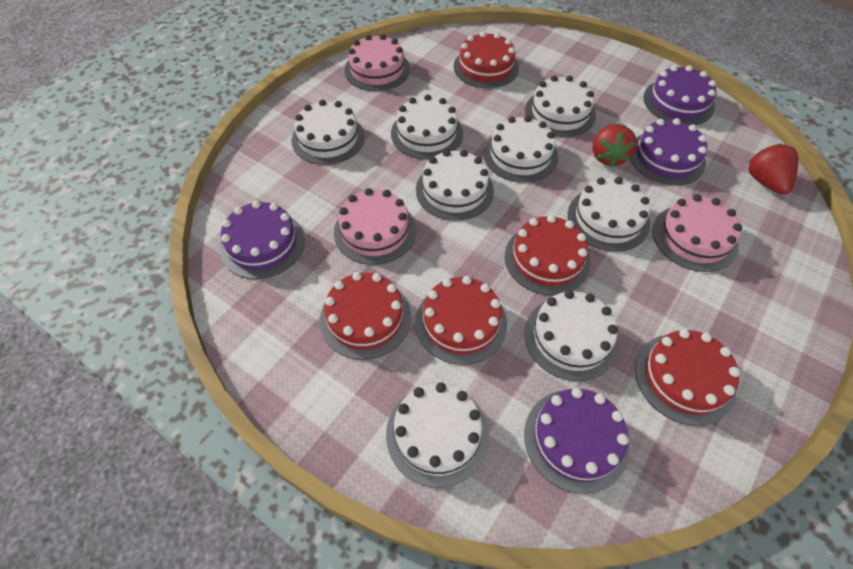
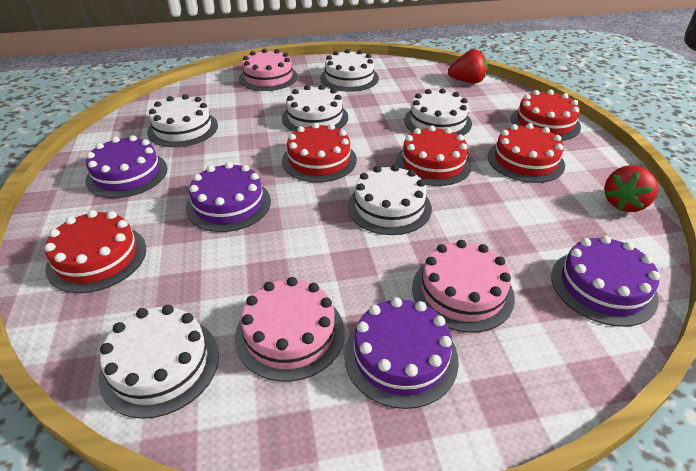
white cake: 8 -> 6

